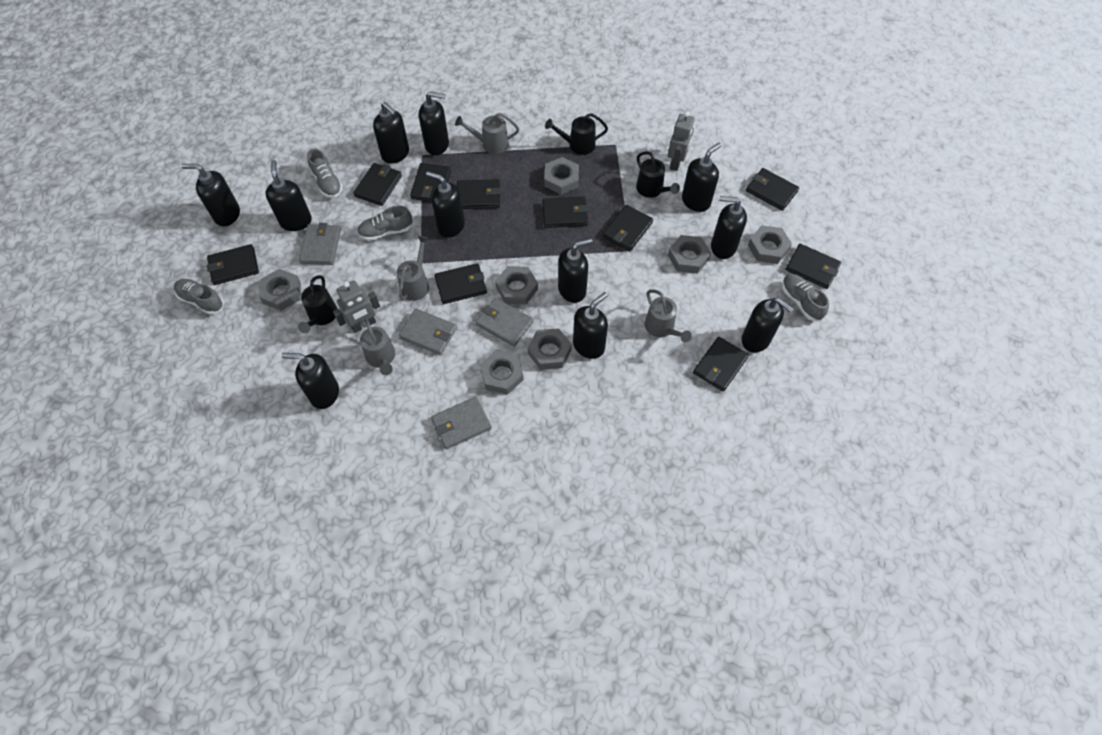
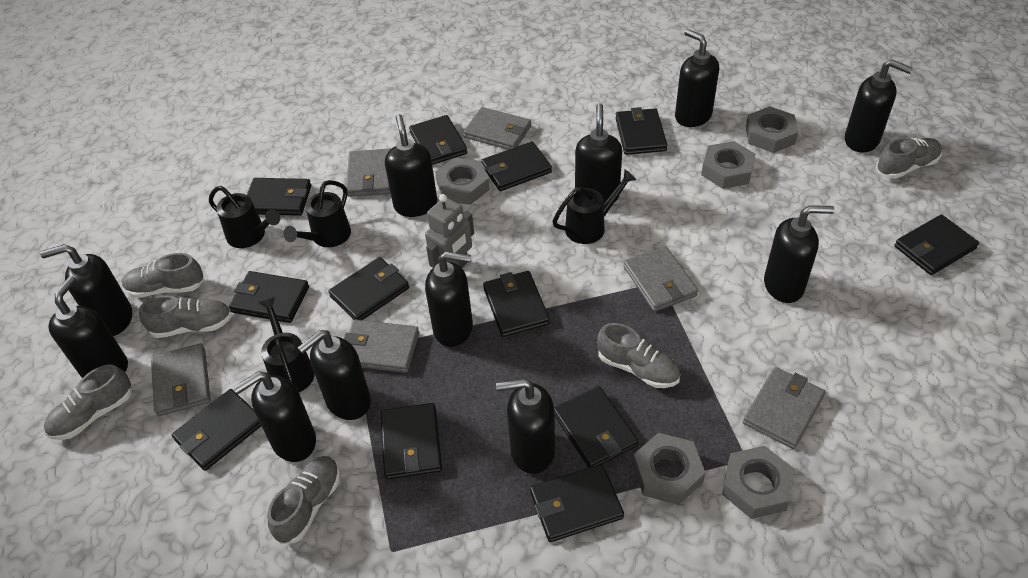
black wallet: 10 -> 12
black watering can: 3 -> 4
grey nut: 7 -> 5
grey robot: 2 -> 1
grey shoe: 4 -> 6
grey wallet: 4 -> 6
grey watering can: 4 -> 0

